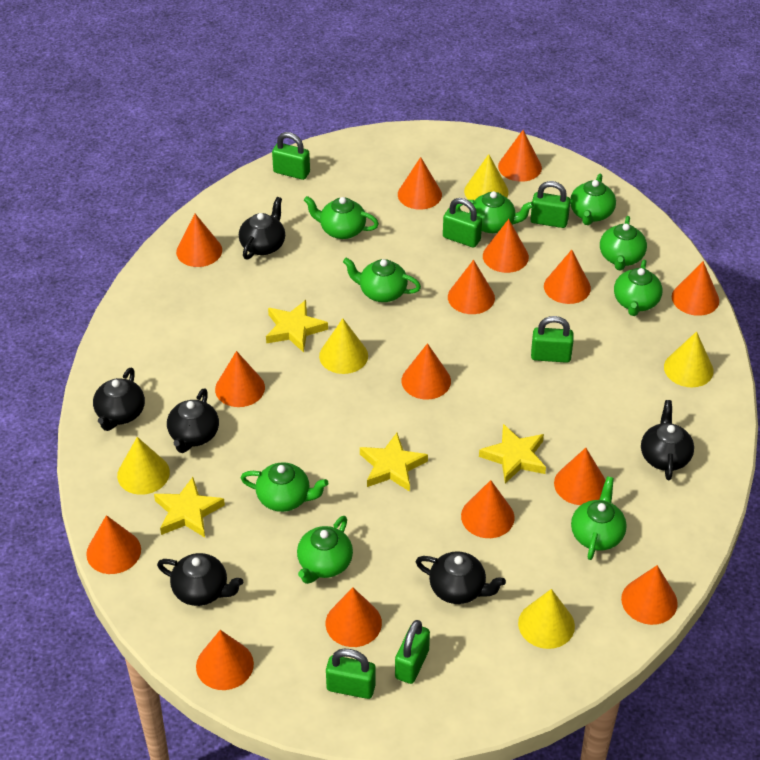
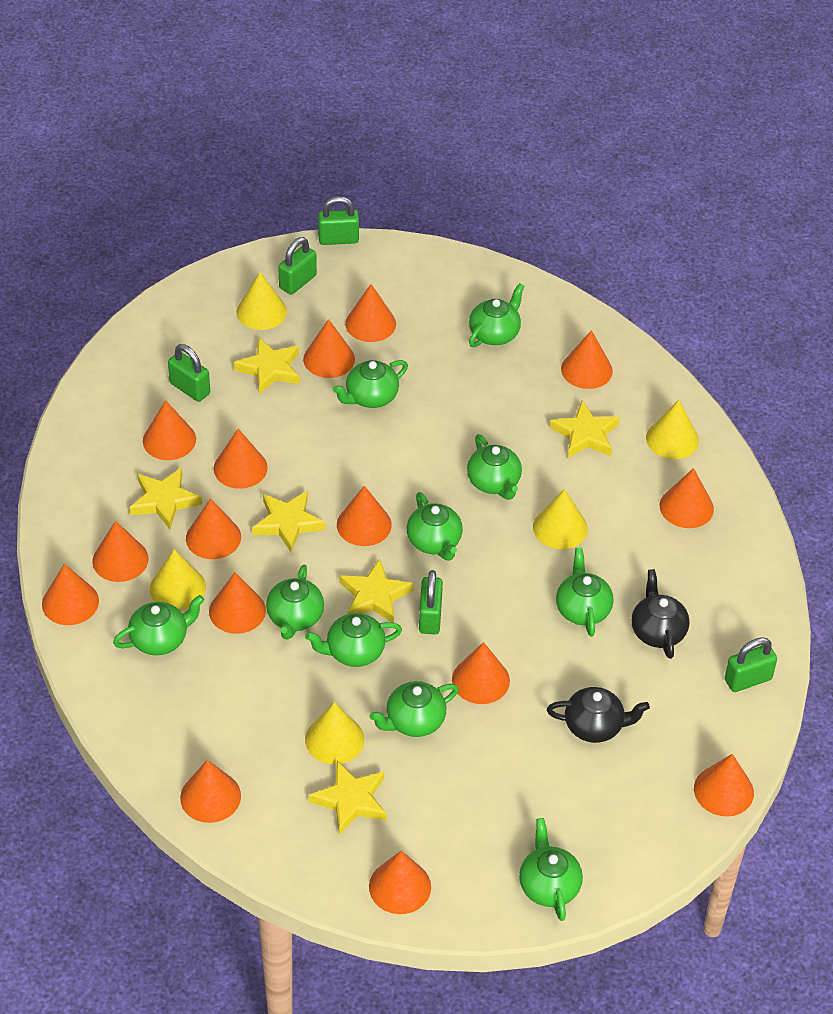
black teapot: 6 -> 2
green padlock: 6 -> 5
green teapot: 9 -> 10
yellow star: 4 -> 6

